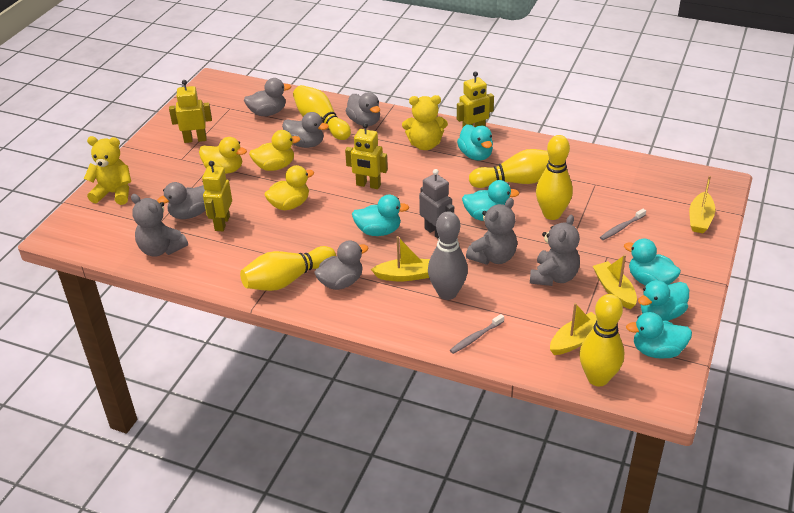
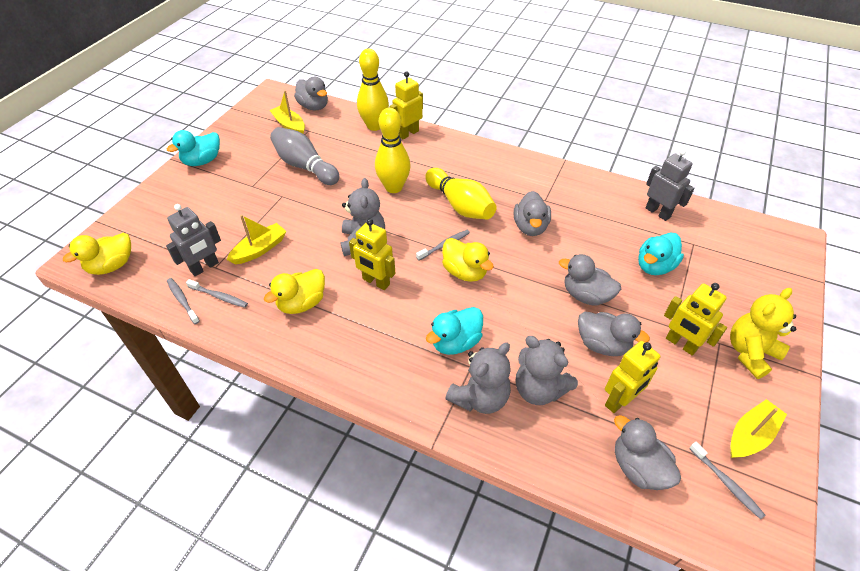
grey robot: 1 -> 2
grey toothbrush: 2 -> 4
turquoise duck: 6 -> 3
yellow boat: 4 -> 3
yellow bowling pin: 5 -> 3
yellow teddy bear: 2 -> 1

